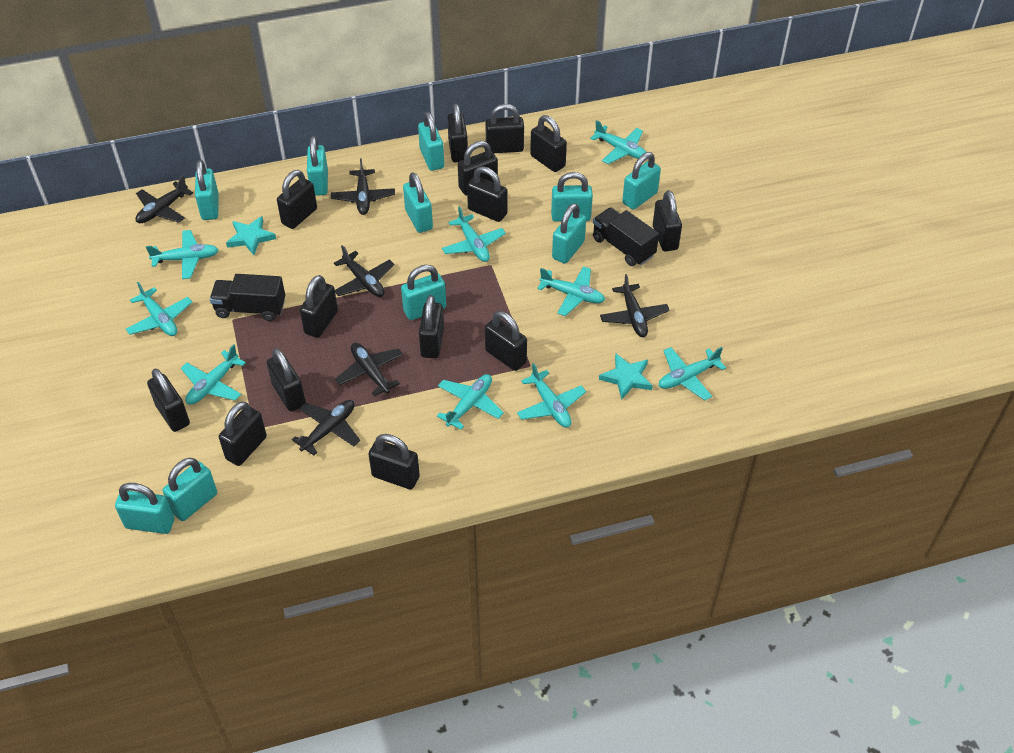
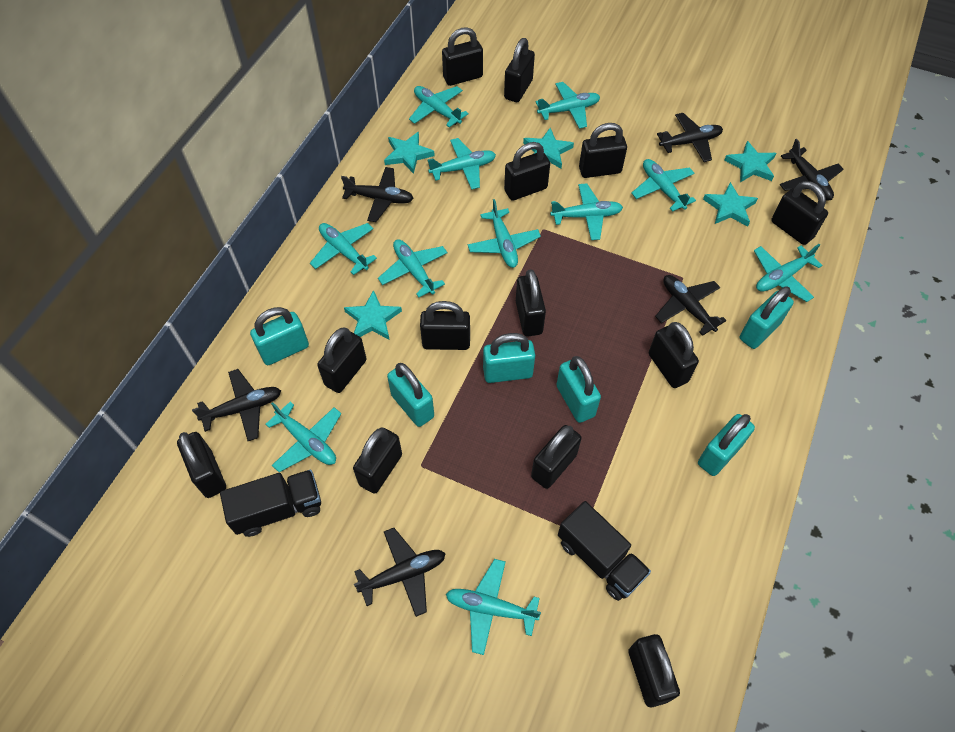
black padlock: 14 -> 13
turquoise padlock: 10 -> 6
turquoise plane: 9 -> 11
turquoise star: 2 -> 5

